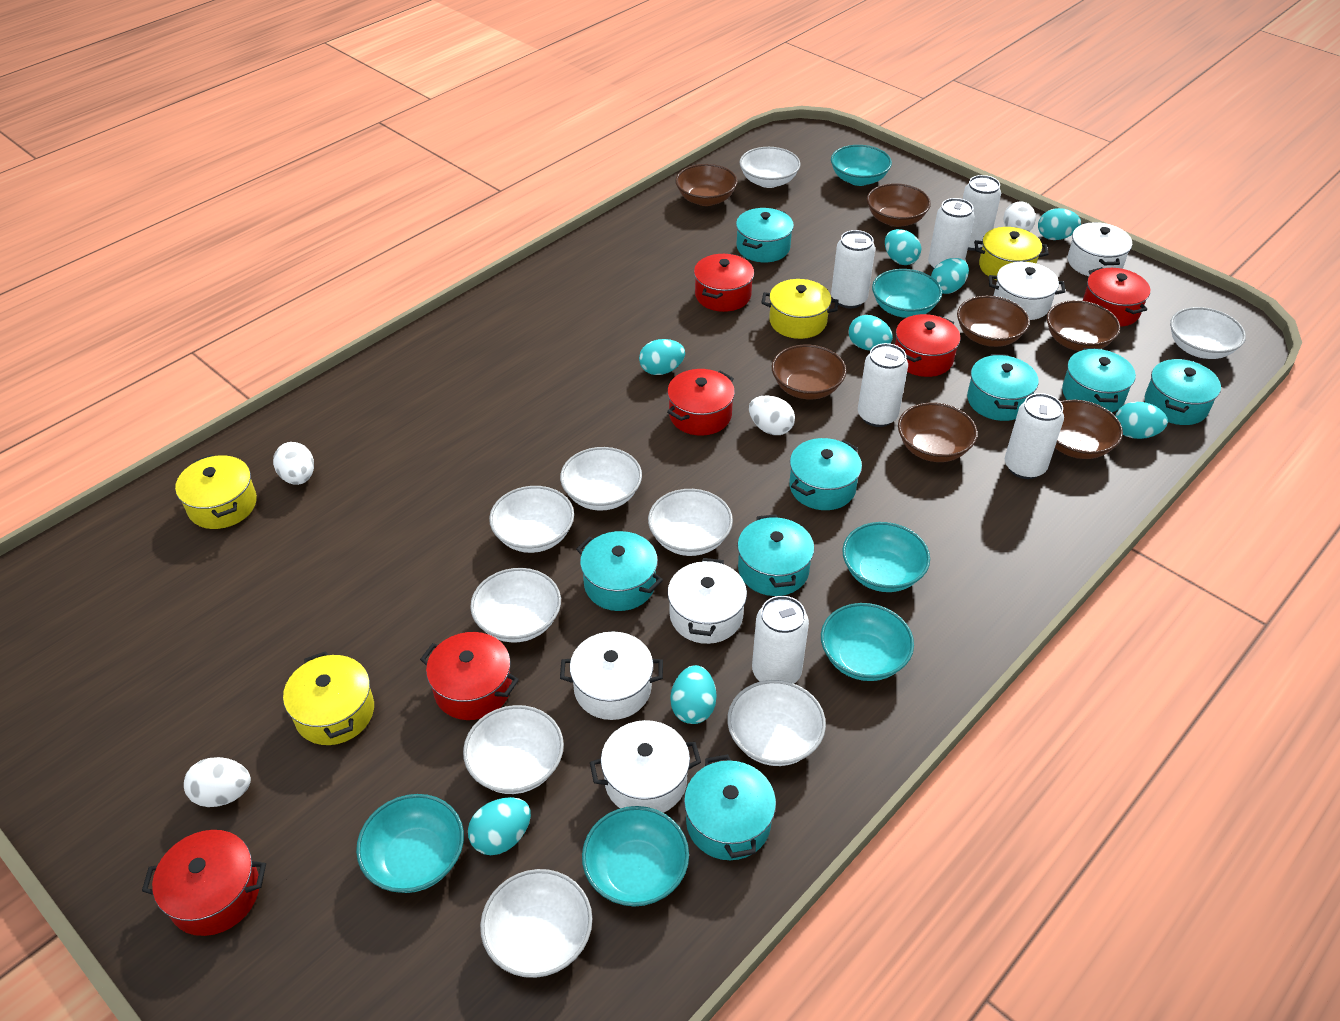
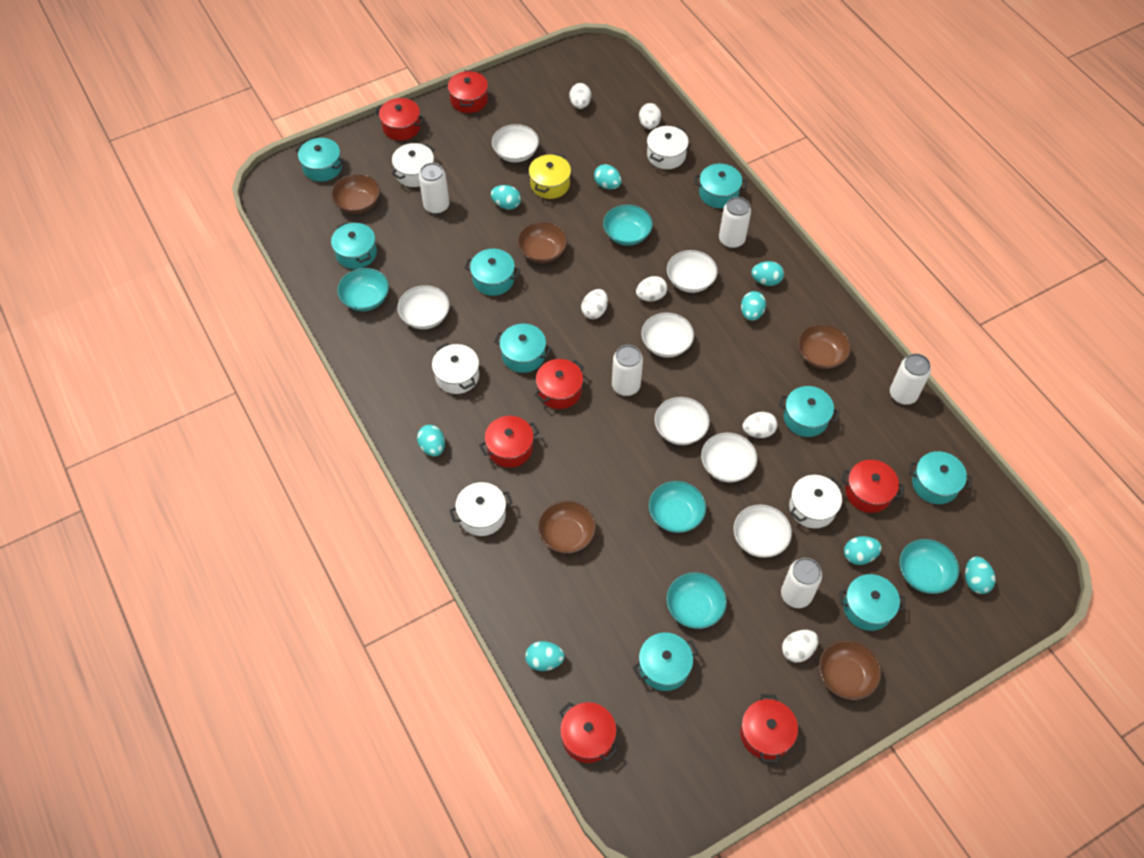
brown bowl: 7 -> 5
red pot: 6 -> 7
turquoise bowl: 6 -> 5
turquoise pot: 8 -> 9
white bowl: 9 -> 7
white can: 6 -> 5
white egg: 4 -> 6
yellow pot: 4 -> 1

